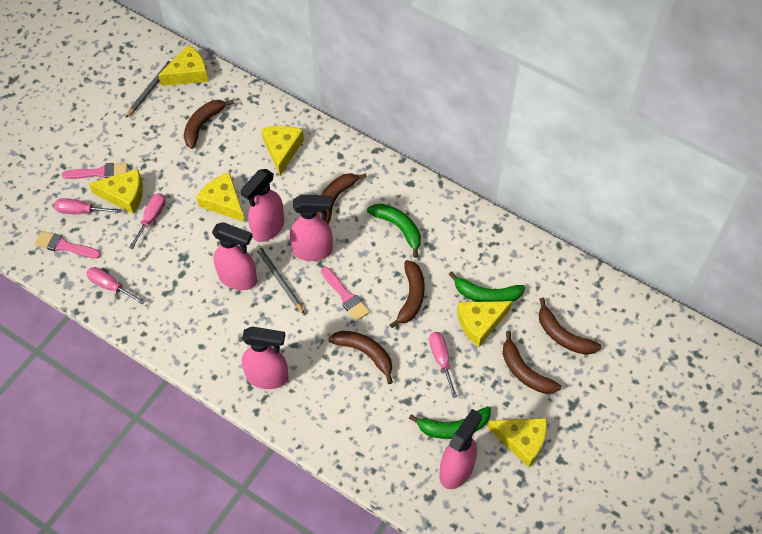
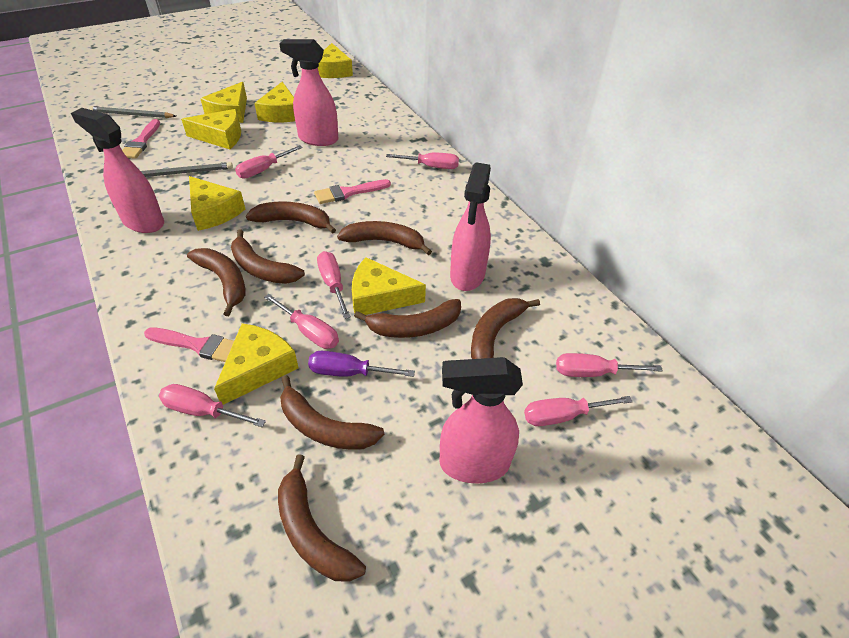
brown banana: 6 -> 8
green banana: 3 -> 0
pink screwdriver: 4 -> 7
pink spray bottle: 5 -> 4
purple screwdriver: 0 -> 1
yellow cheese: 6 -> 7

